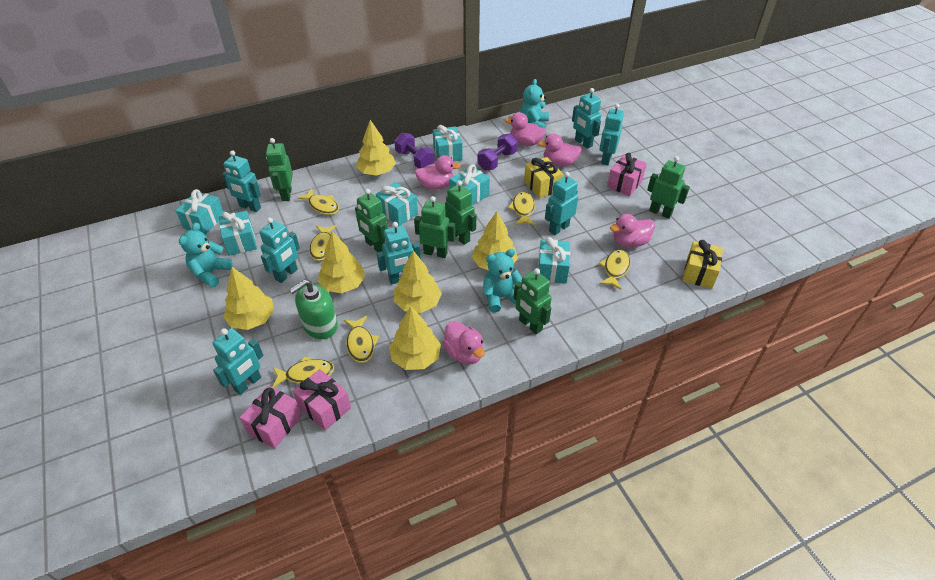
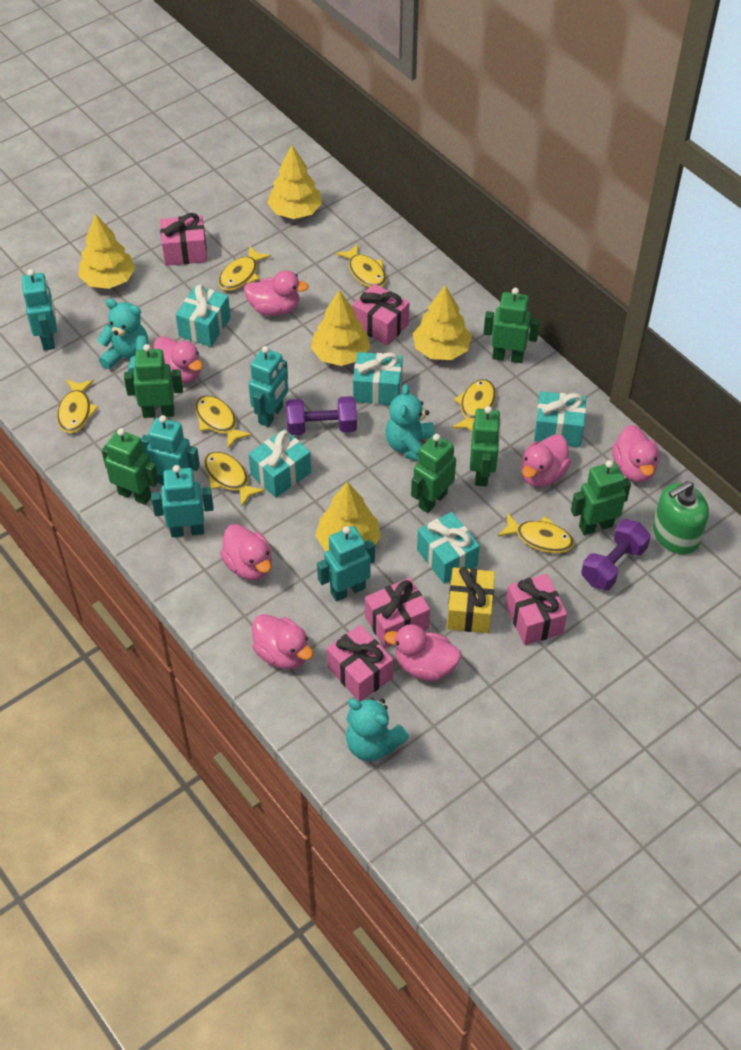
pink duck: 5 -> 7
pink gift: 3 -> 5
turquoise gift: 6 -> 5
turquoise robot: 7 -> 5
yellow fish: 6 -> 7
yellow gift: 2 -> 1
yellow tree: 6 -> 5

